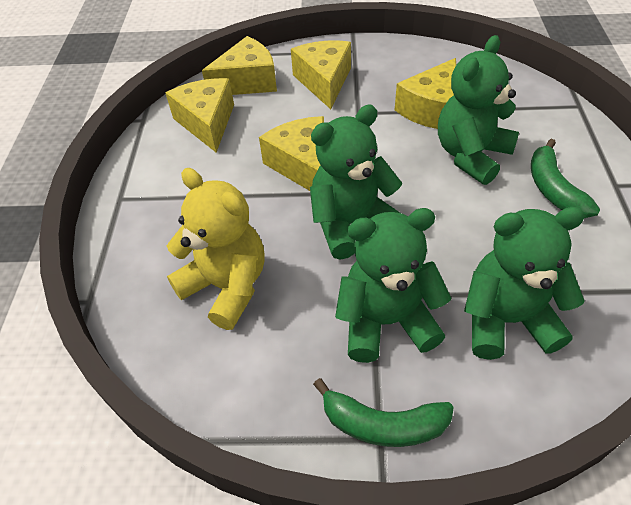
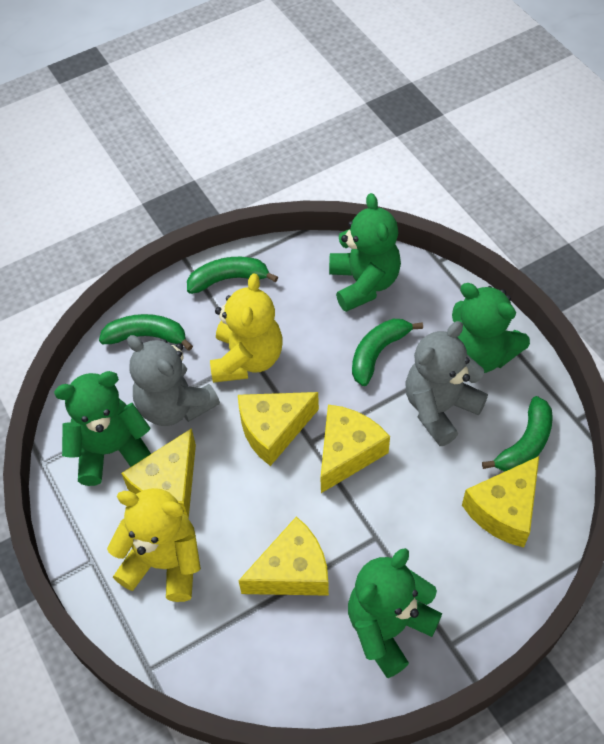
green banana: 2 -> 4
grey teddy bear: 0 -> 2
yellow teddy bear: 1 -> 2

